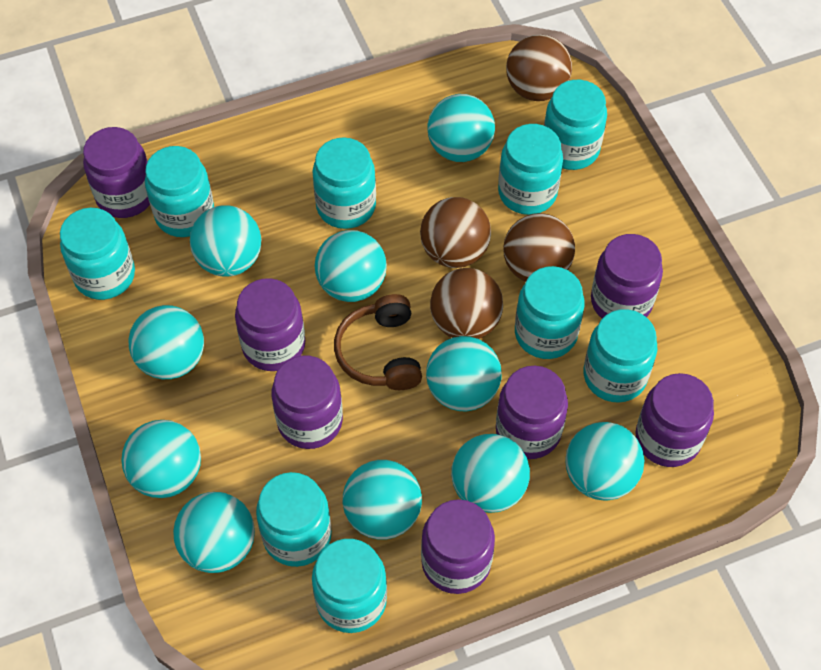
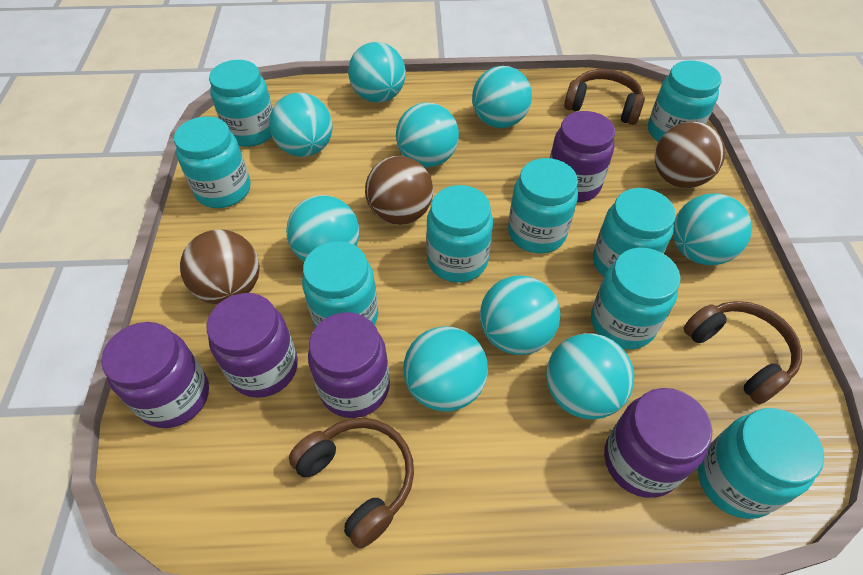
brown ball: 4 -> 3
brown headphones: 1 -> 3
purple jar: 7 -> 5
turquoise ball: 10 -> 9

